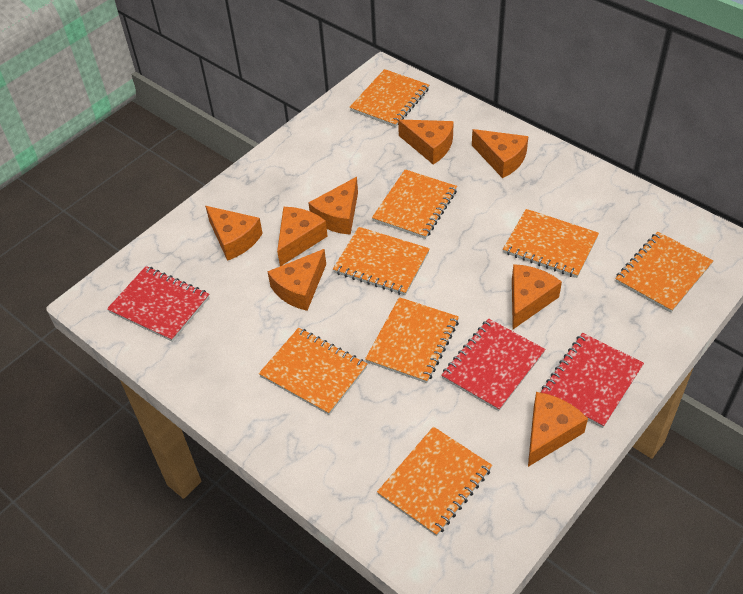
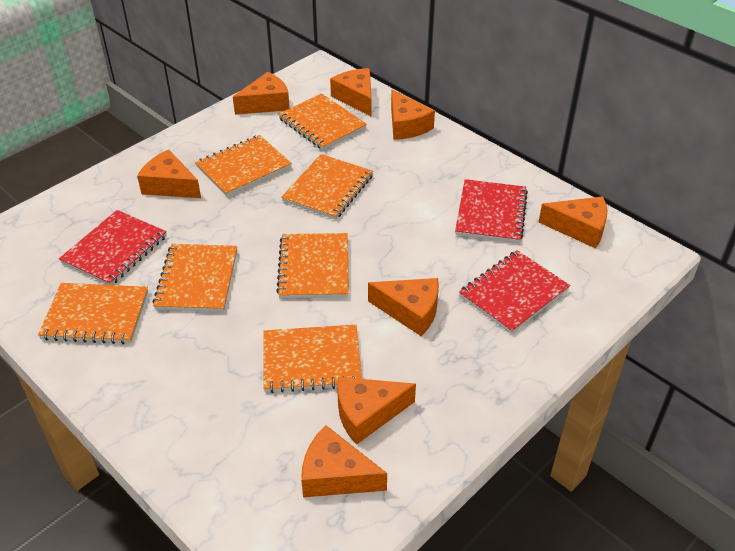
orange notebook: 8 -> 7

